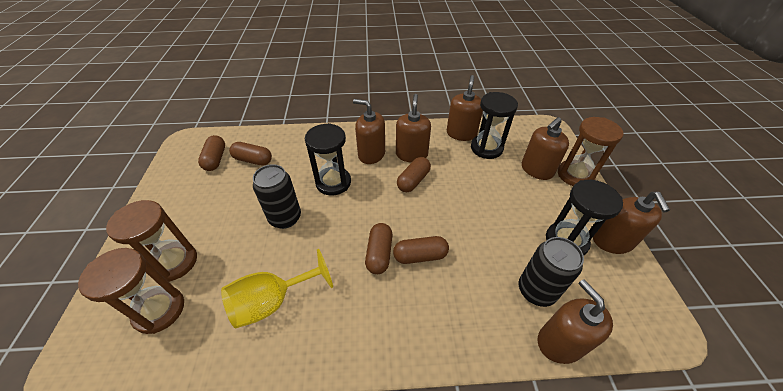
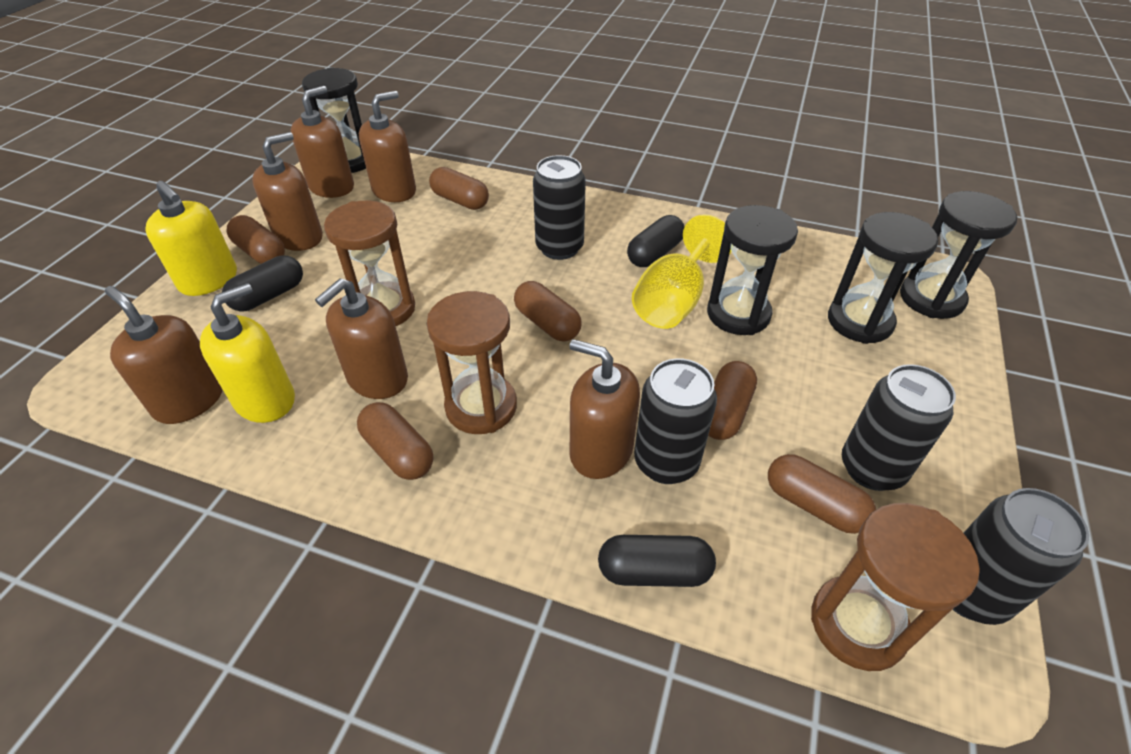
black can: 2 -> 4
black capsule: 0 -> 3
black hourglass: 3 -> 4
brown capsule: 5 -> 6
yellow soap dispenser: 0 -> 2

